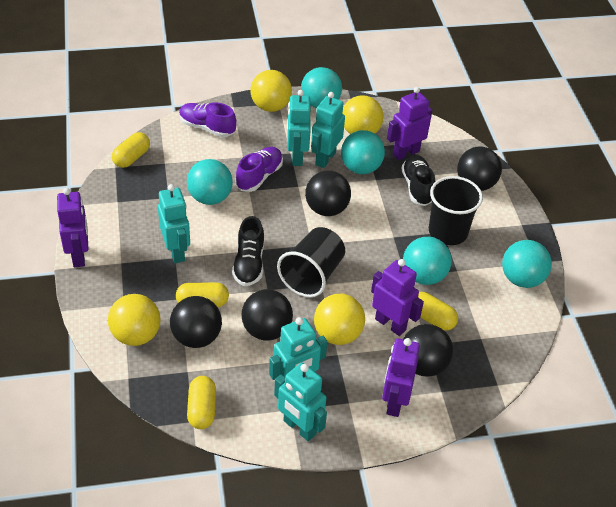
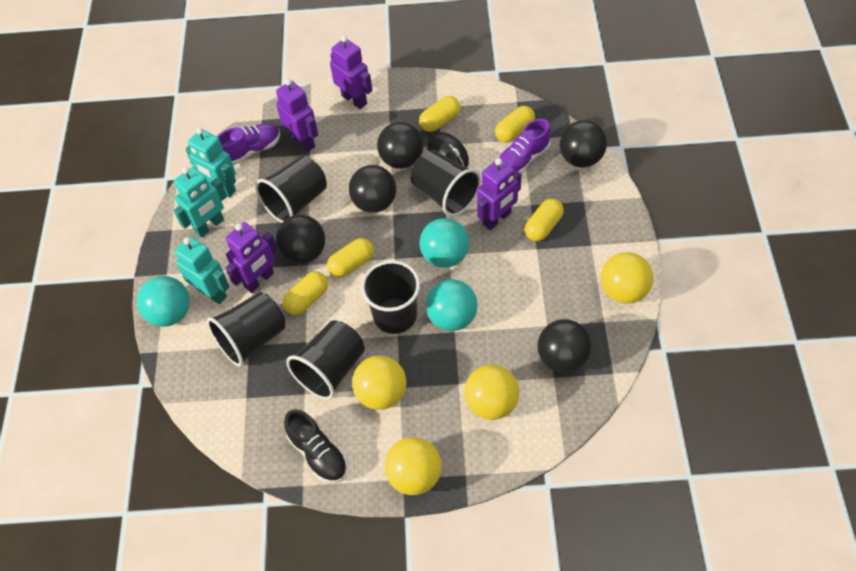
black cup: 2 -> 5
black mouse: 0 -> 1
black shoe: 2 -> 1
turquoise ball: 5 -> 3
turquoise robot: 5 -> 3
yellow capsule: 4 -> 5

